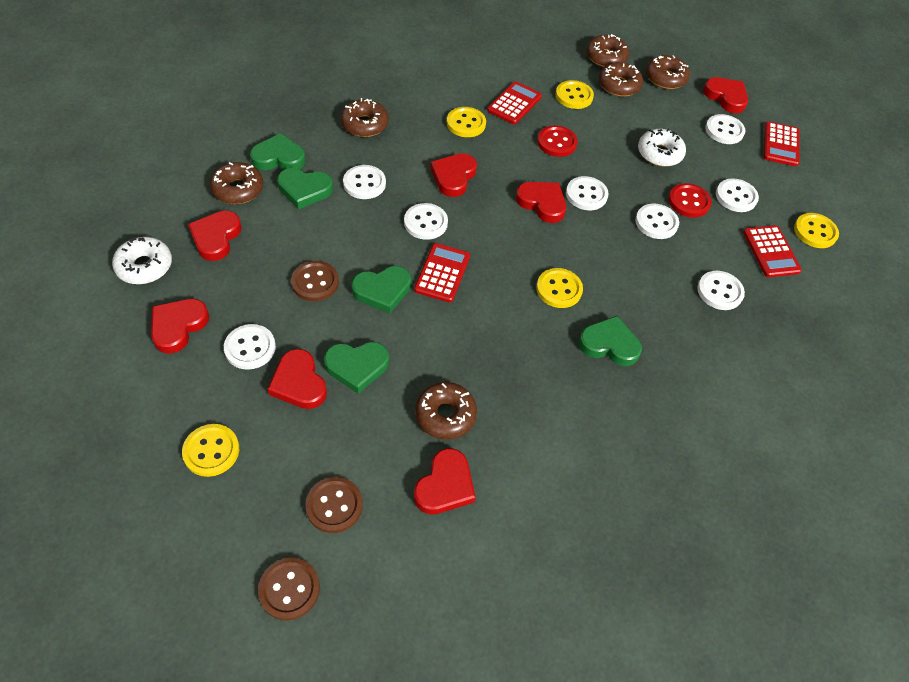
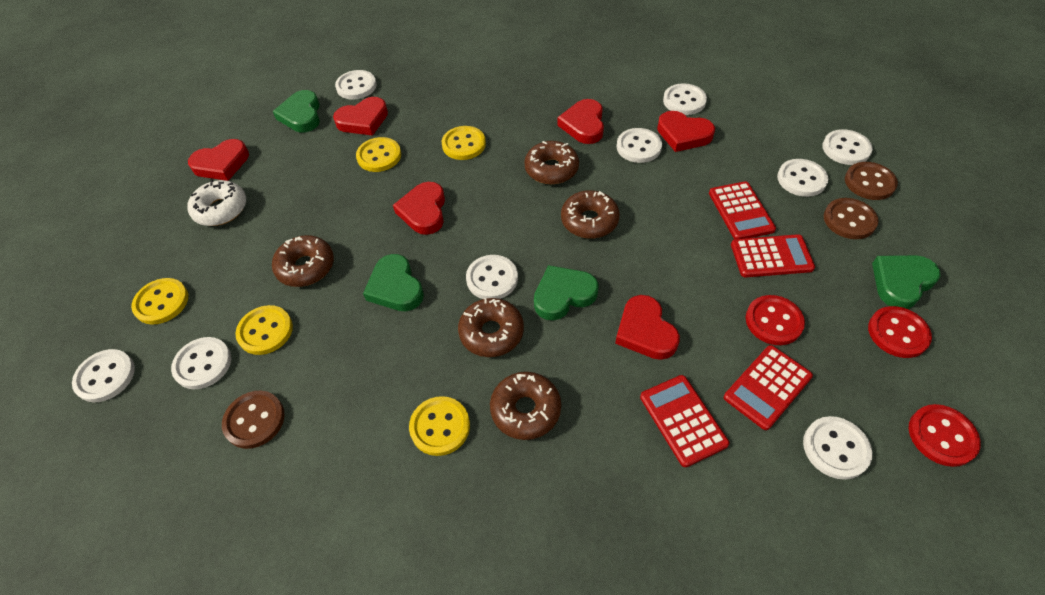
brown donut: 6 -> 5
green heart: 5 -> 4
red button: 2 -> 3
red heart: 7 -> 6
white button: 8 -> 9
white donut: 2 -> 1

